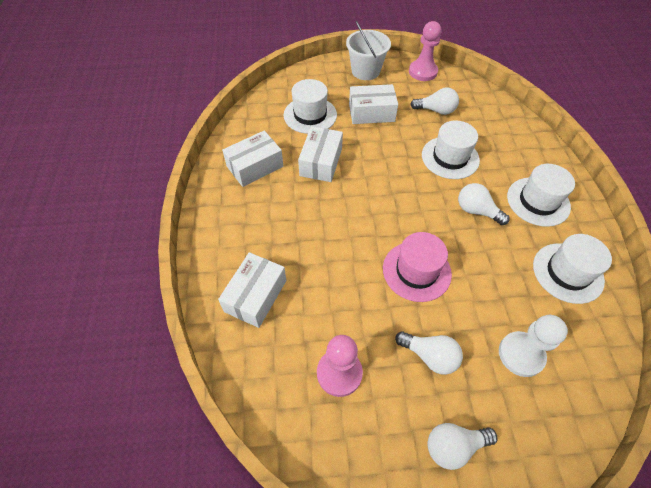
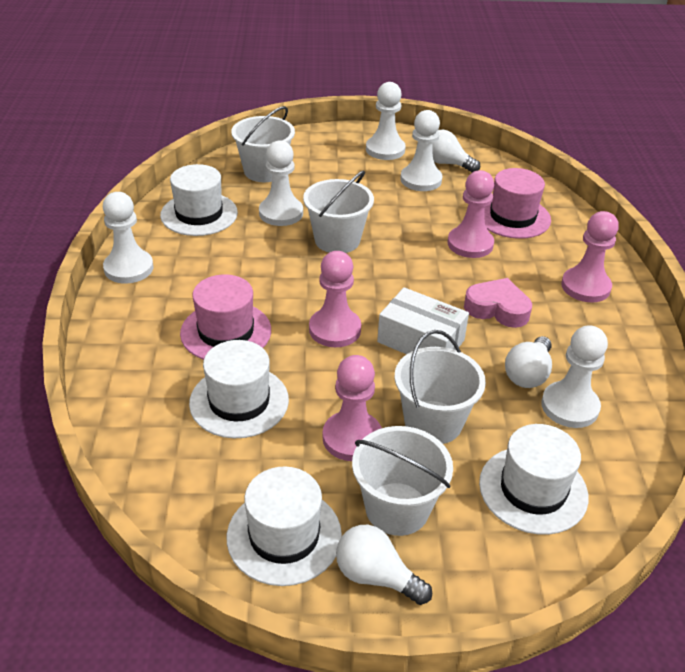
pink hat: 1 -> 2
pink heart: 0 -> 1
pink pawn: 2 -> 4
white box: 4 -> 1
white bucket: 1 -> 4
white light bulb: 4 -> 3
white pawn: 1 -> 5

